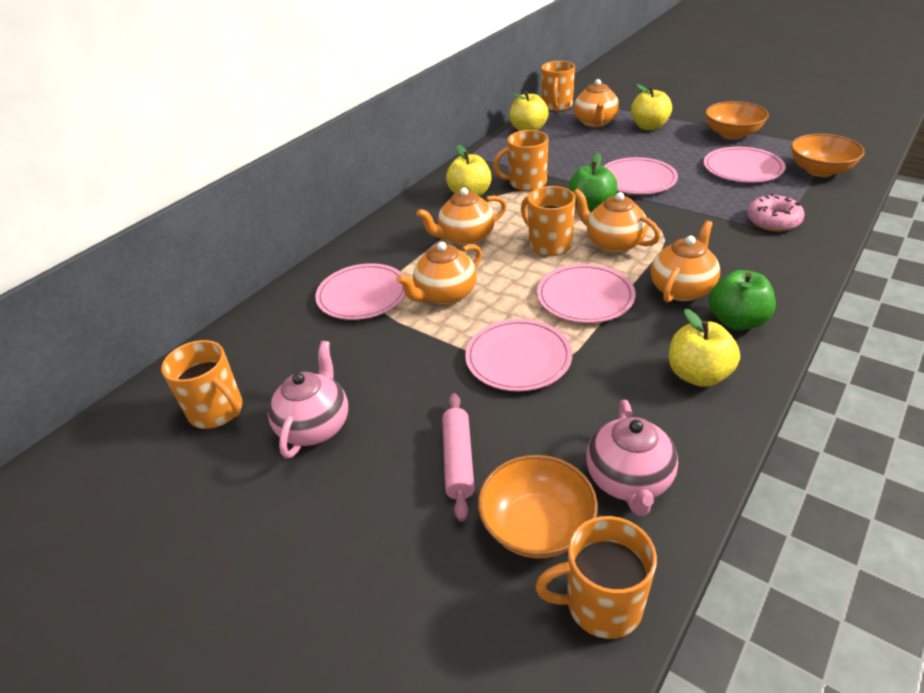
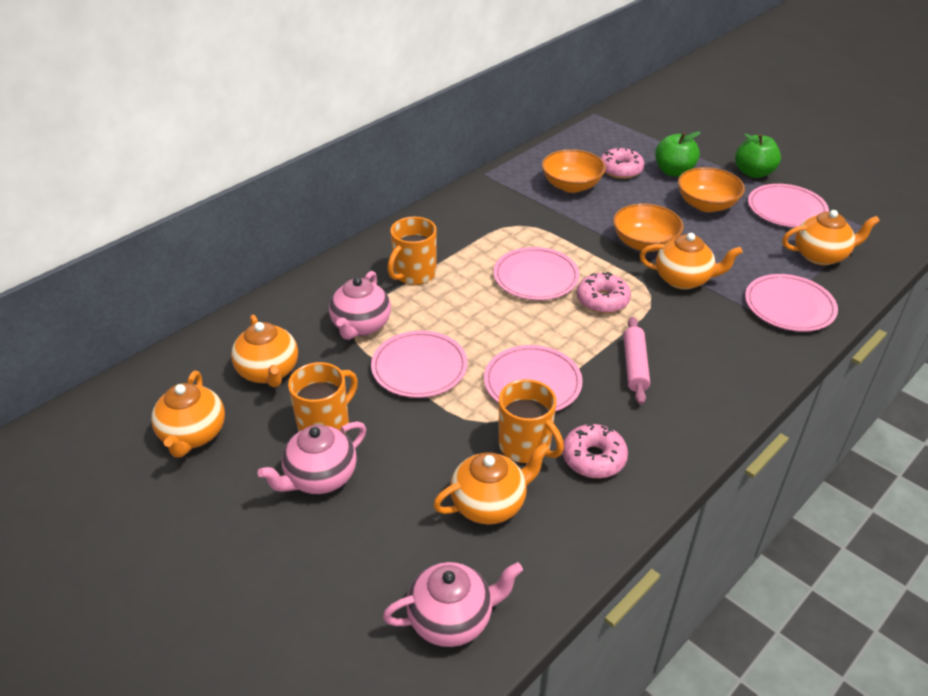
orange mug: 5 -> 3
pink donut: 1 -> 3
pink teapot: 2 -> 3
yellow apple: 4 -> 0

